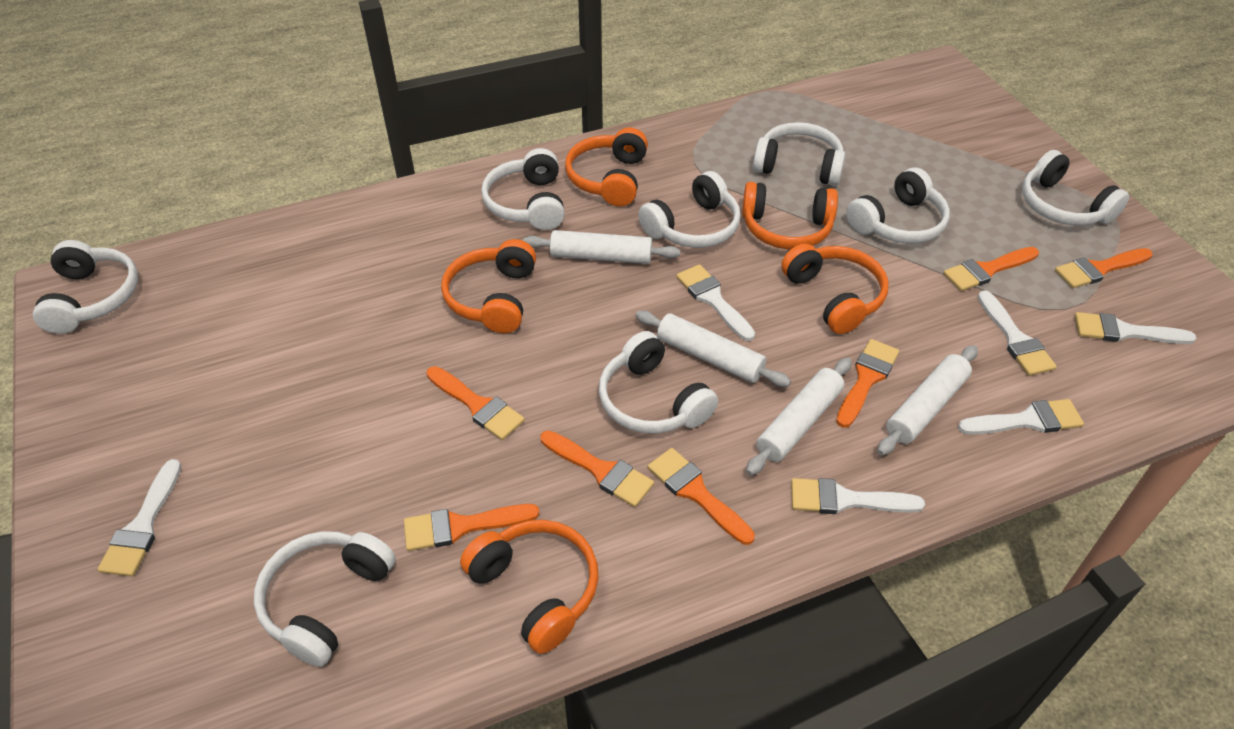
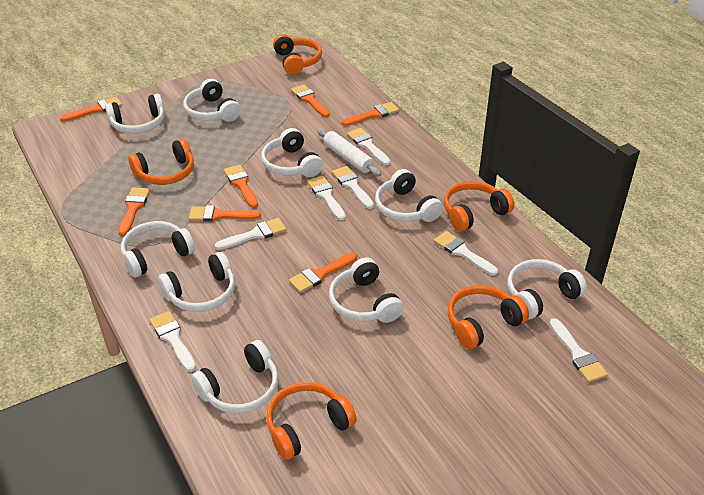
white brush: 6 -> 7
white headphones: 8 -> 9
white rolling pin: 4 -> 1

